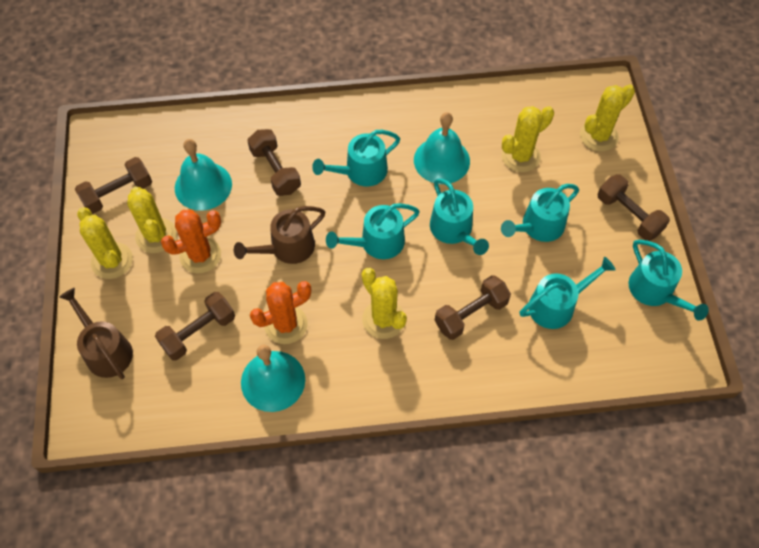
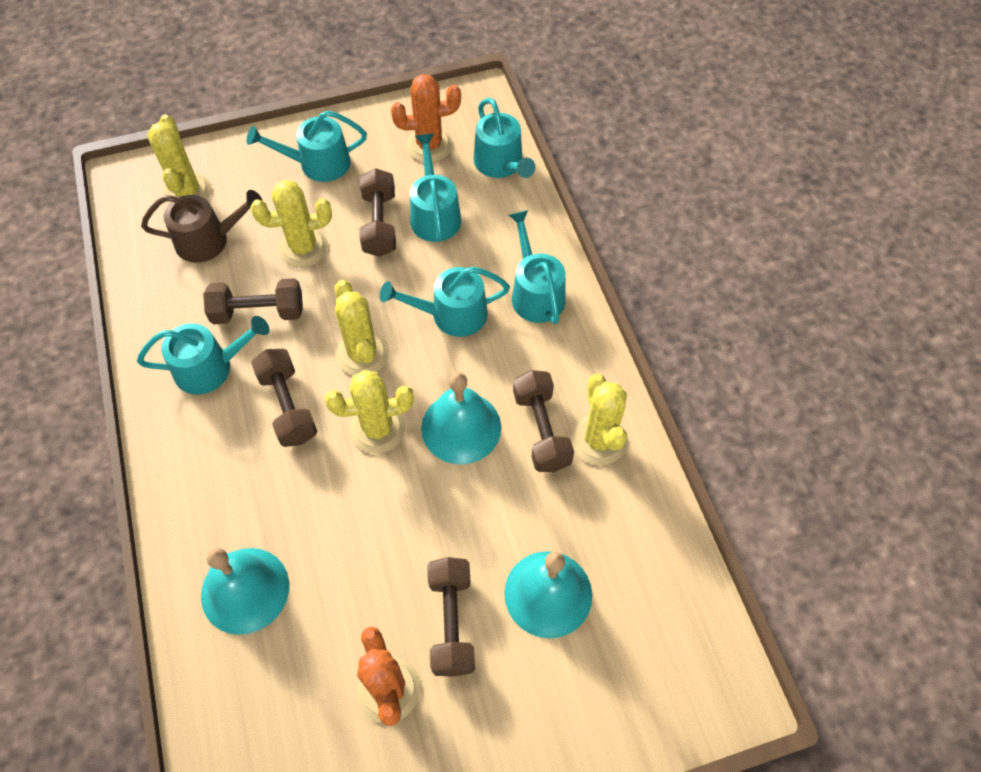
brown watering can: 2 -> 1

